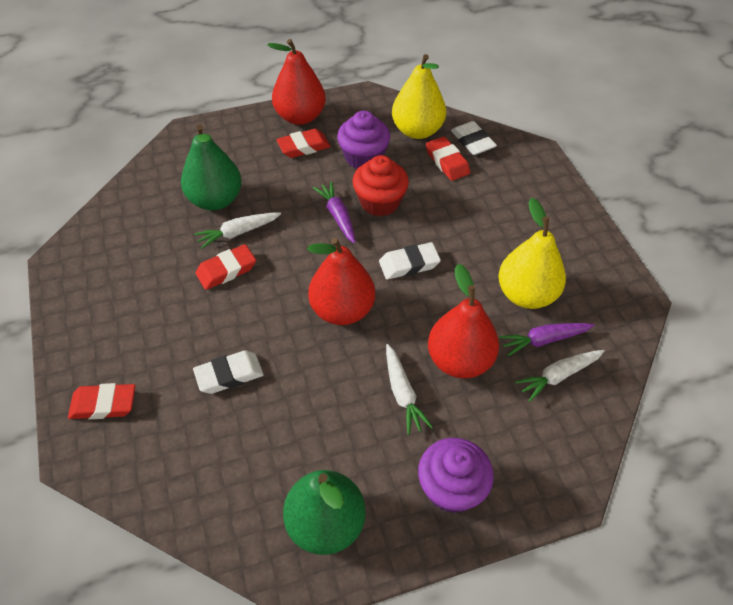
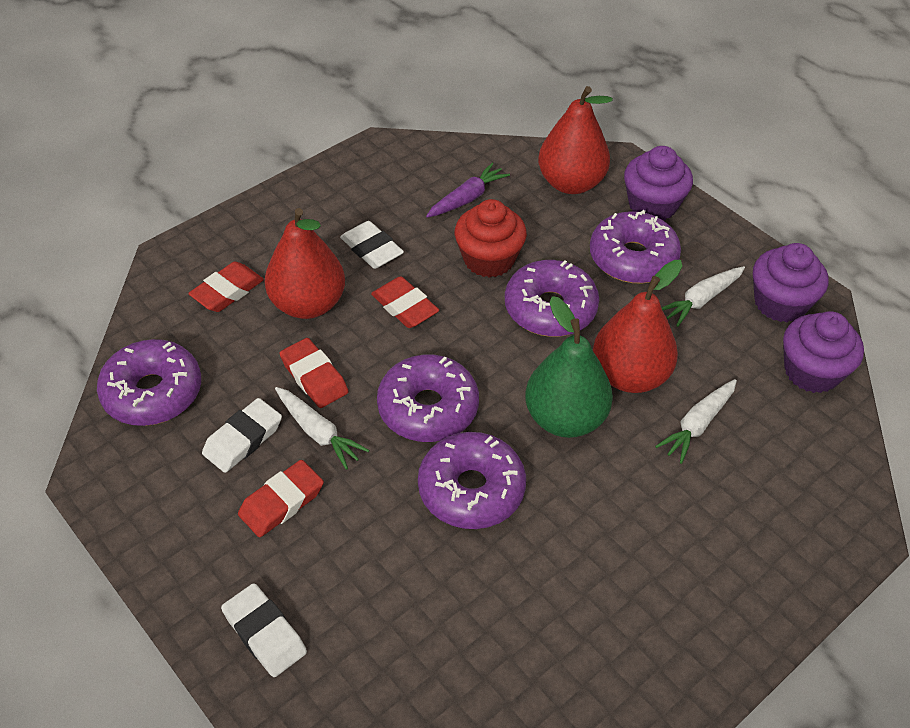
green pear: 2 -> 1
purple carrot: 2 -> 1
purple cupcake: 2 -> 3
purple donut: 0 -> 5
yellow pear: 2 -> 0

